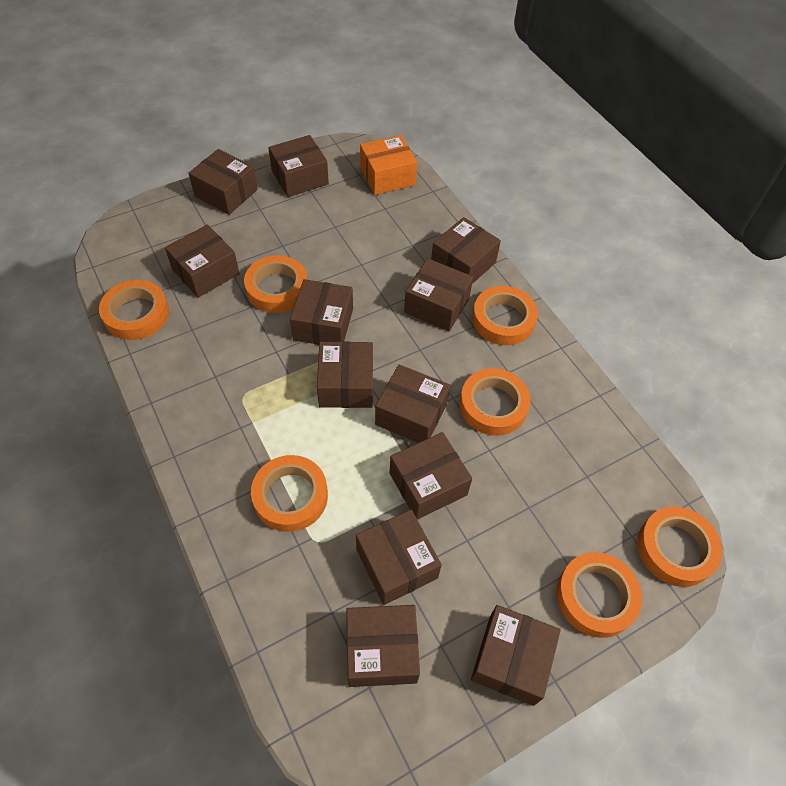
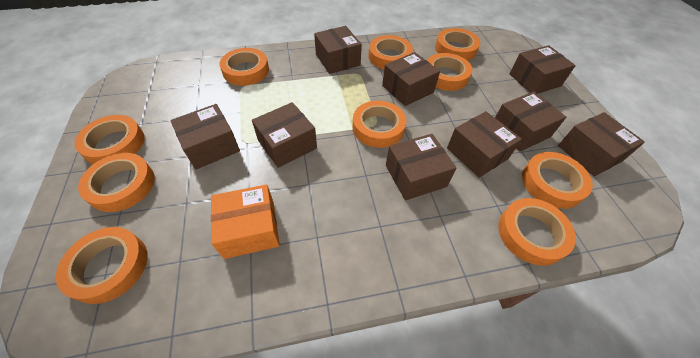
brown box: 12 -> 9
orange tape: 7 -> 10

